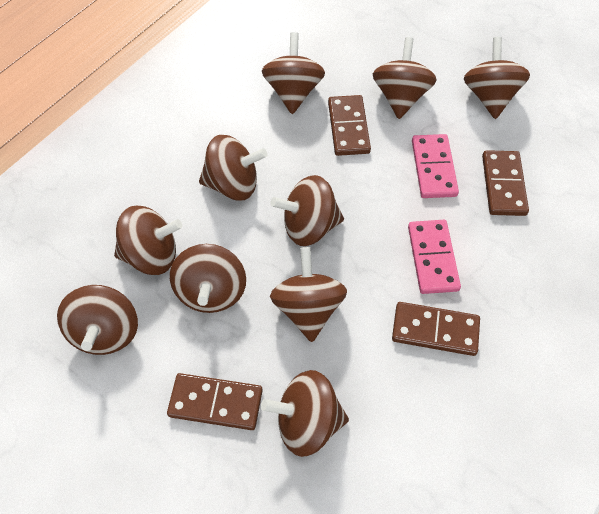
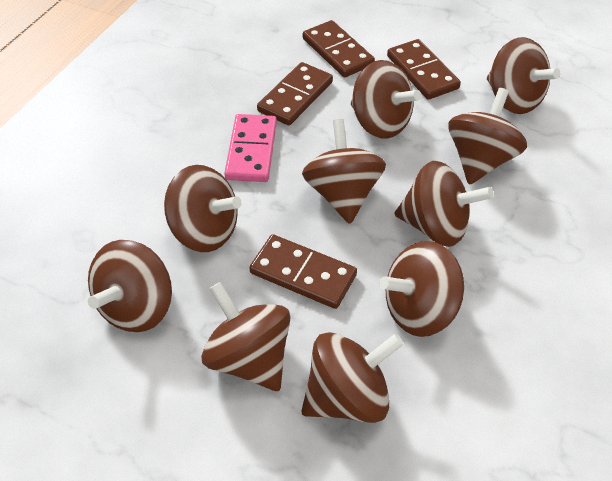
pink domino: 2 -> 1

